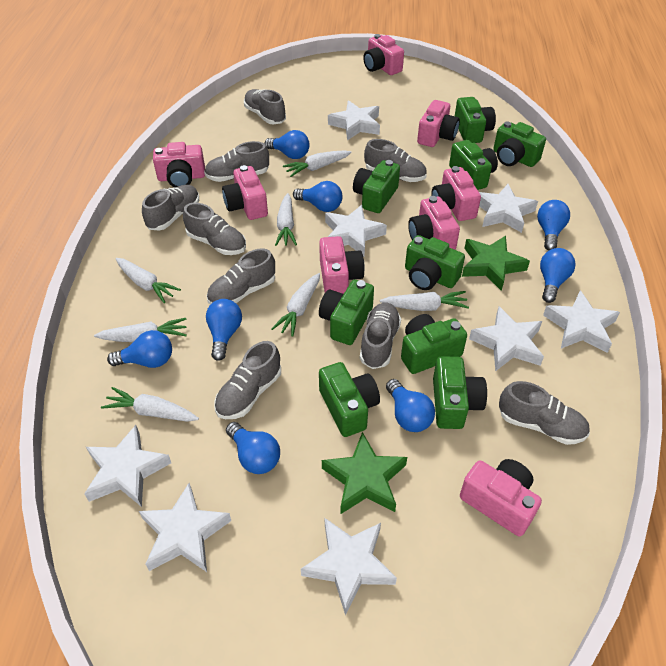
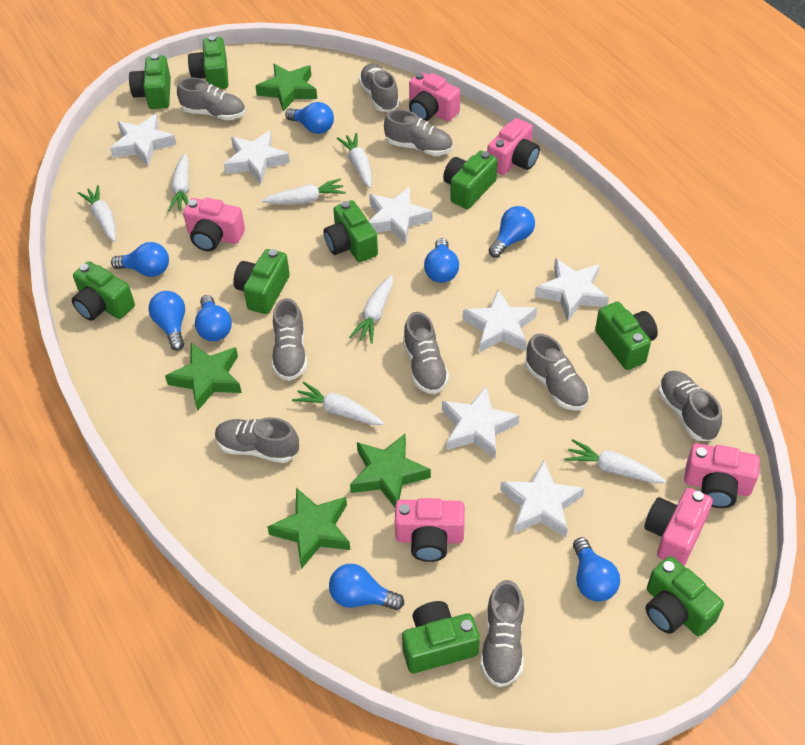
green star: 2 -> 4
pink camera: 8 -> 6
white star: 8 -> 7

